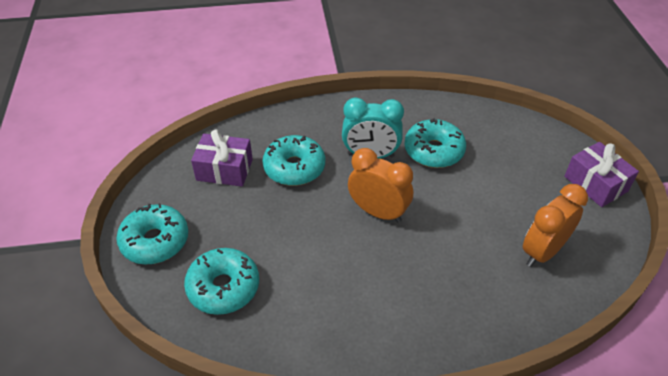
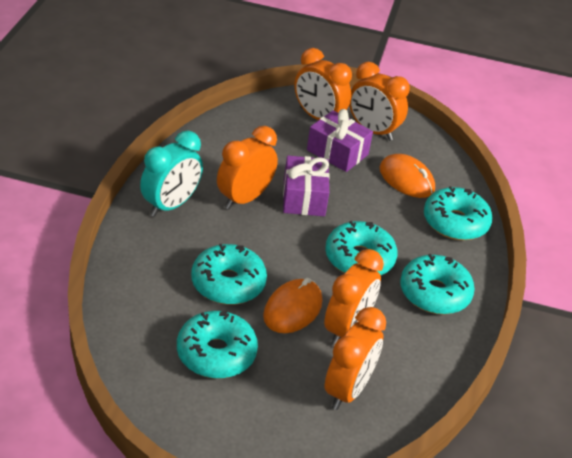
orange clock: 2 -> 5
orange mouse: 0 -> 2
turquoise donut: 4 -> 5

